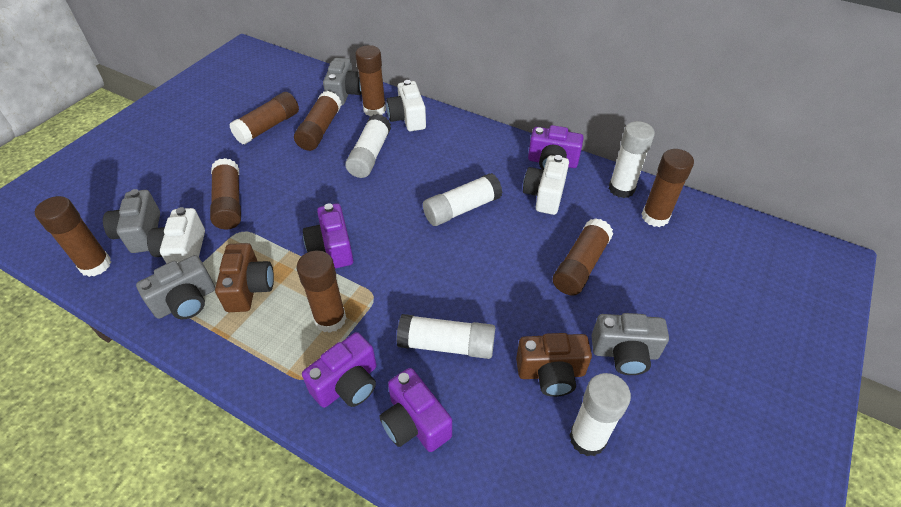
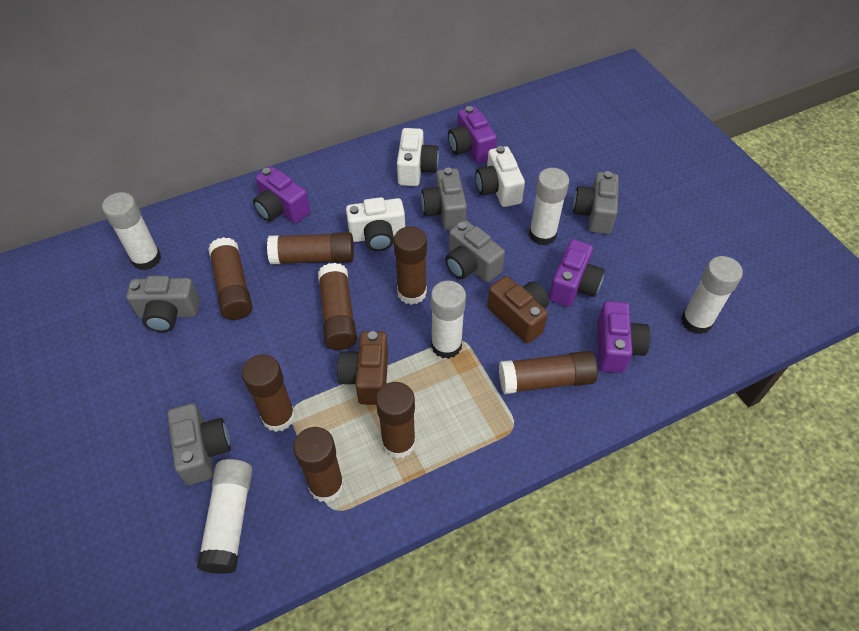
grey camera: 4 -> 5

